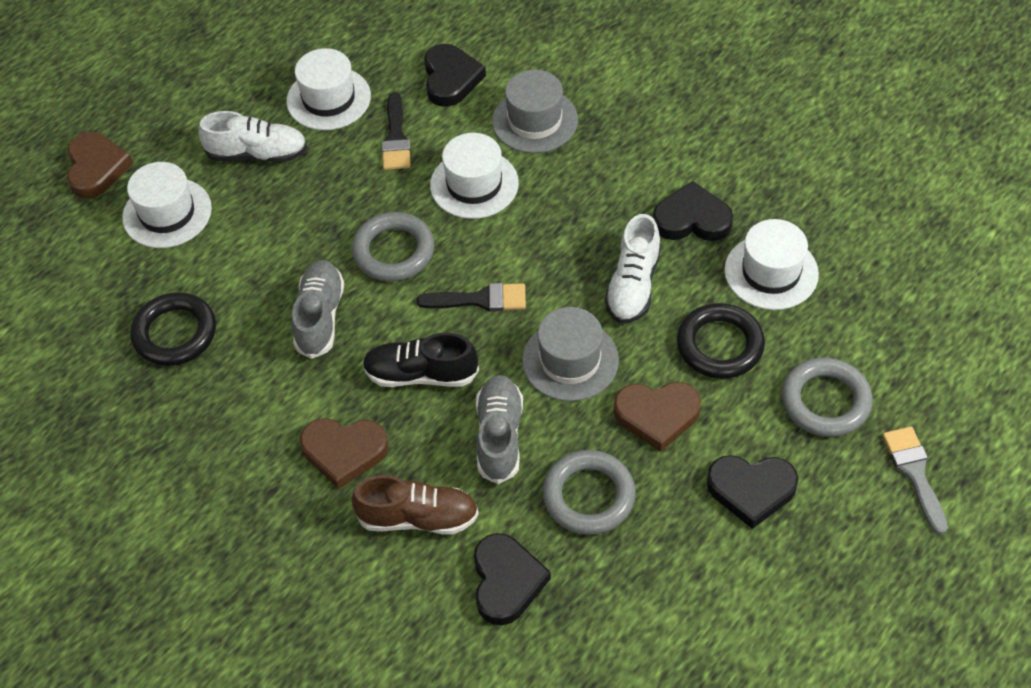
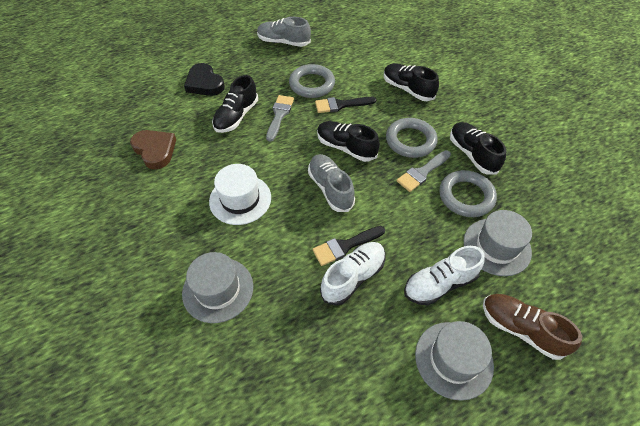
black heart: 4 -> 1
black ring: 2 -> 0
black shoe: 1 -> 4
brown heart: 3 -> 1
grey brush: 1 -> 2
grey hat: 2 -> 3
white hat: 4 -> 1

